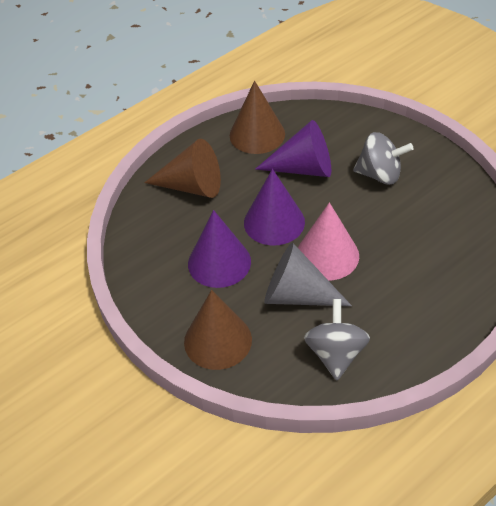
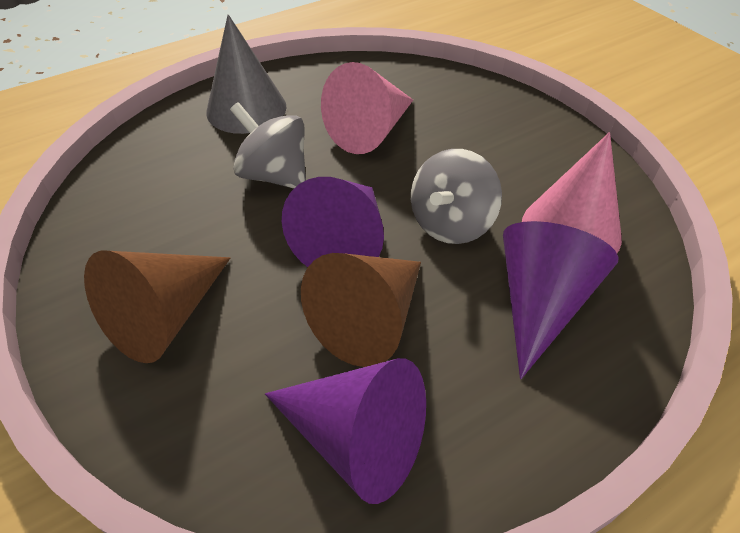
brown cone: 3 -> 2
pink cone: 1 -> 2

